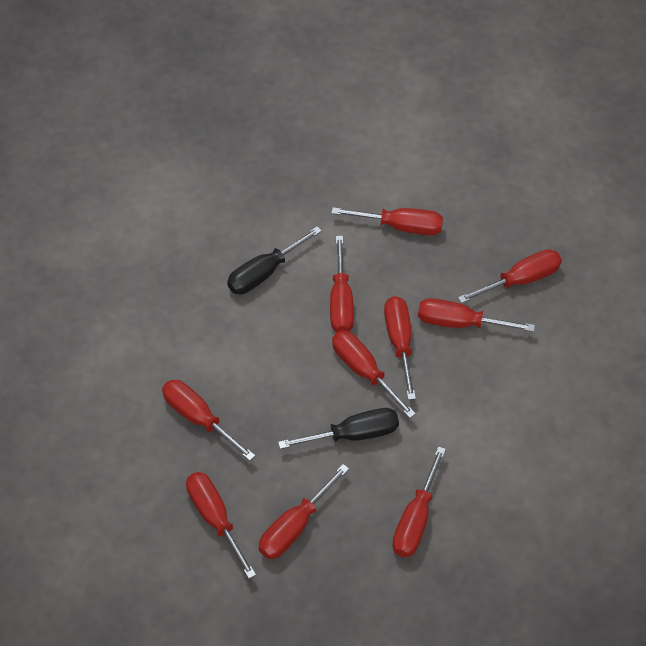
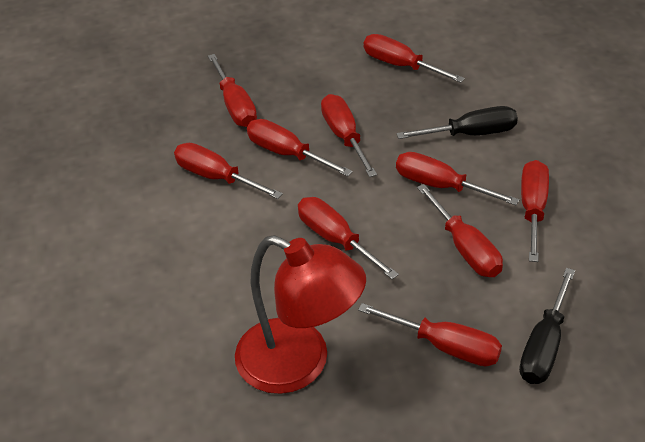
red lamp: 0 -> 1

